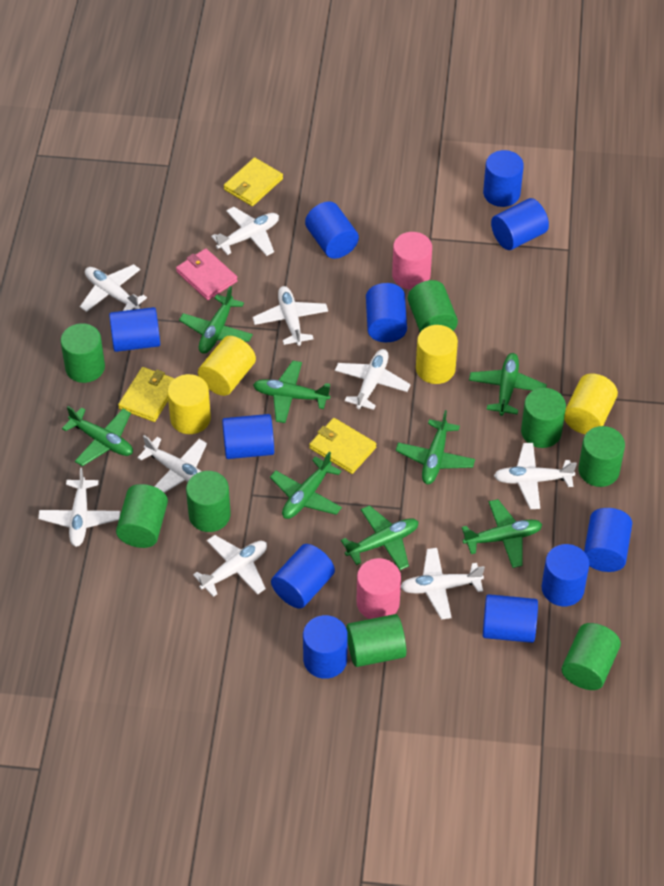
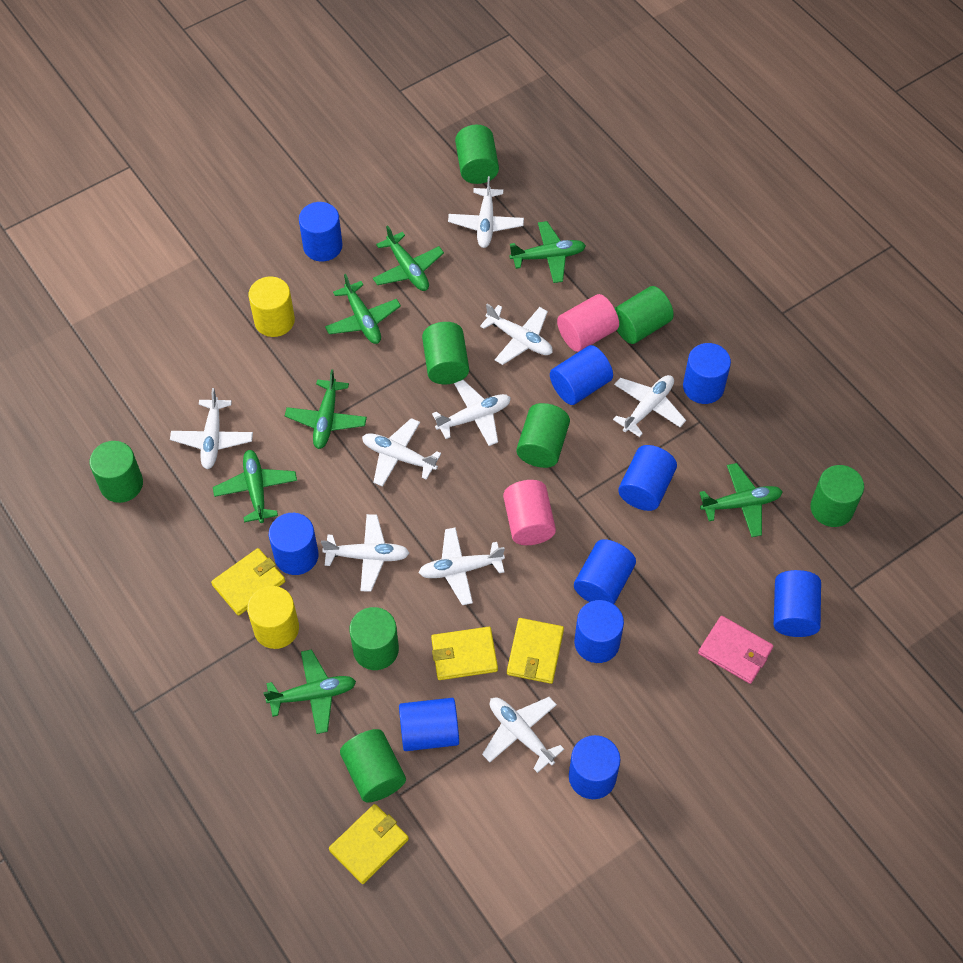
blue cylinder: 11 -> 10
green plane: 8 -> 7
yellow cylinder: 4 -> 2
yellow wallet: 3 -> 4

